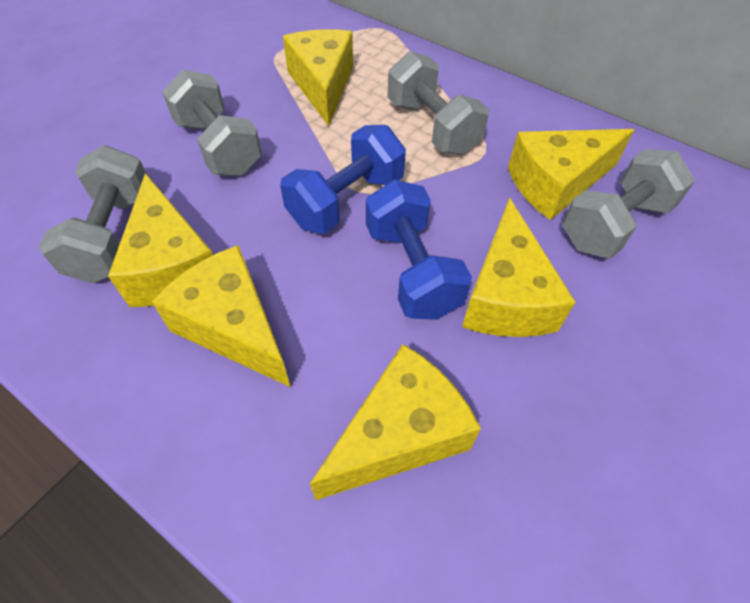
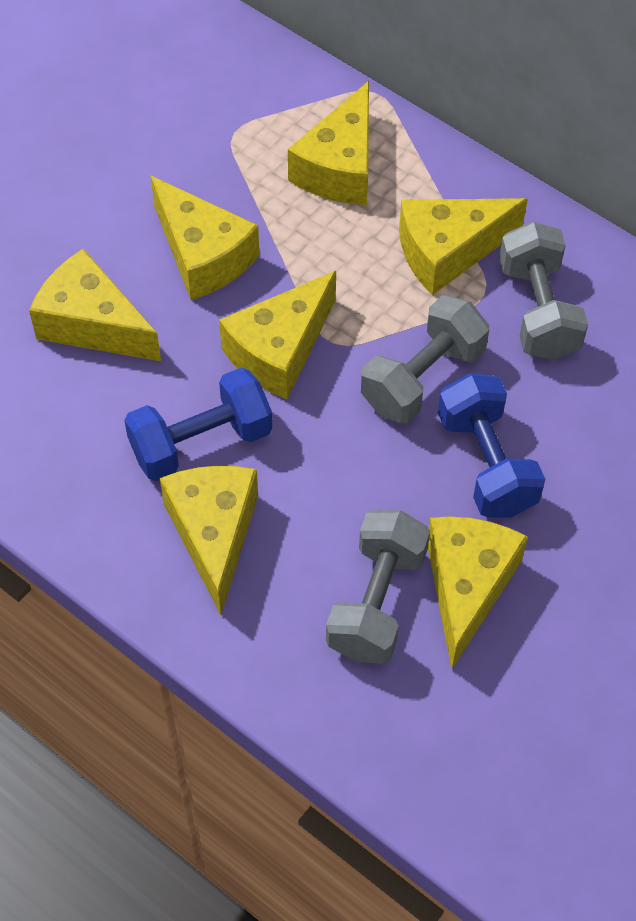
grey dumbbell: 4 -> 3
yellow cheese: 6 -> 7

